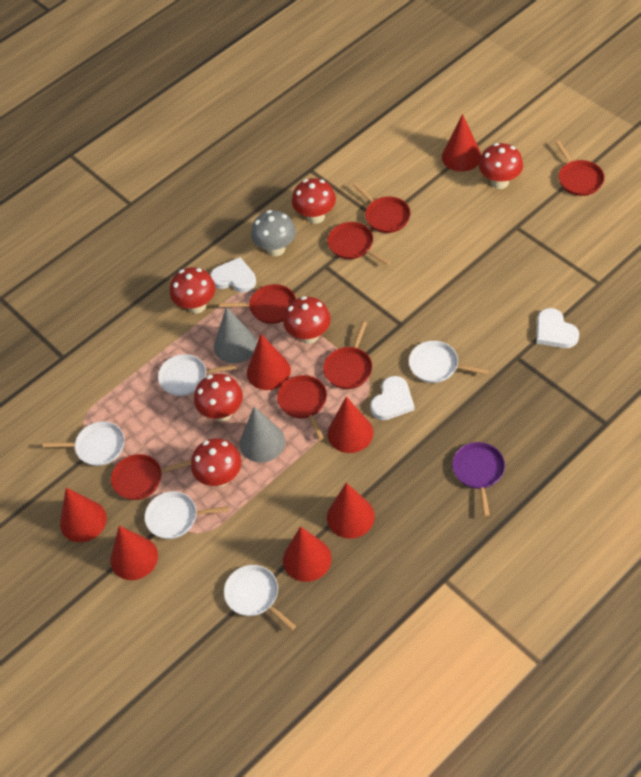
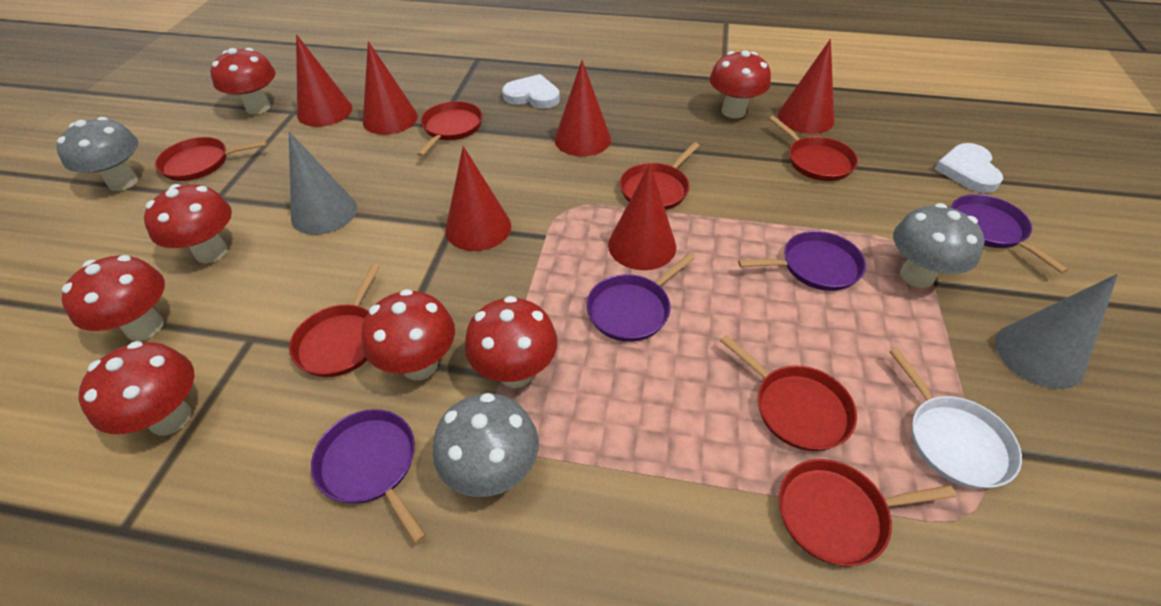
grey mushroom: 1 -> 3
purple pan: 1 -> 4
red cone: 7 -> 6
red mushroom: 6 -> 7
white heart: 3 -> 2
white pan: 5 -> 1

